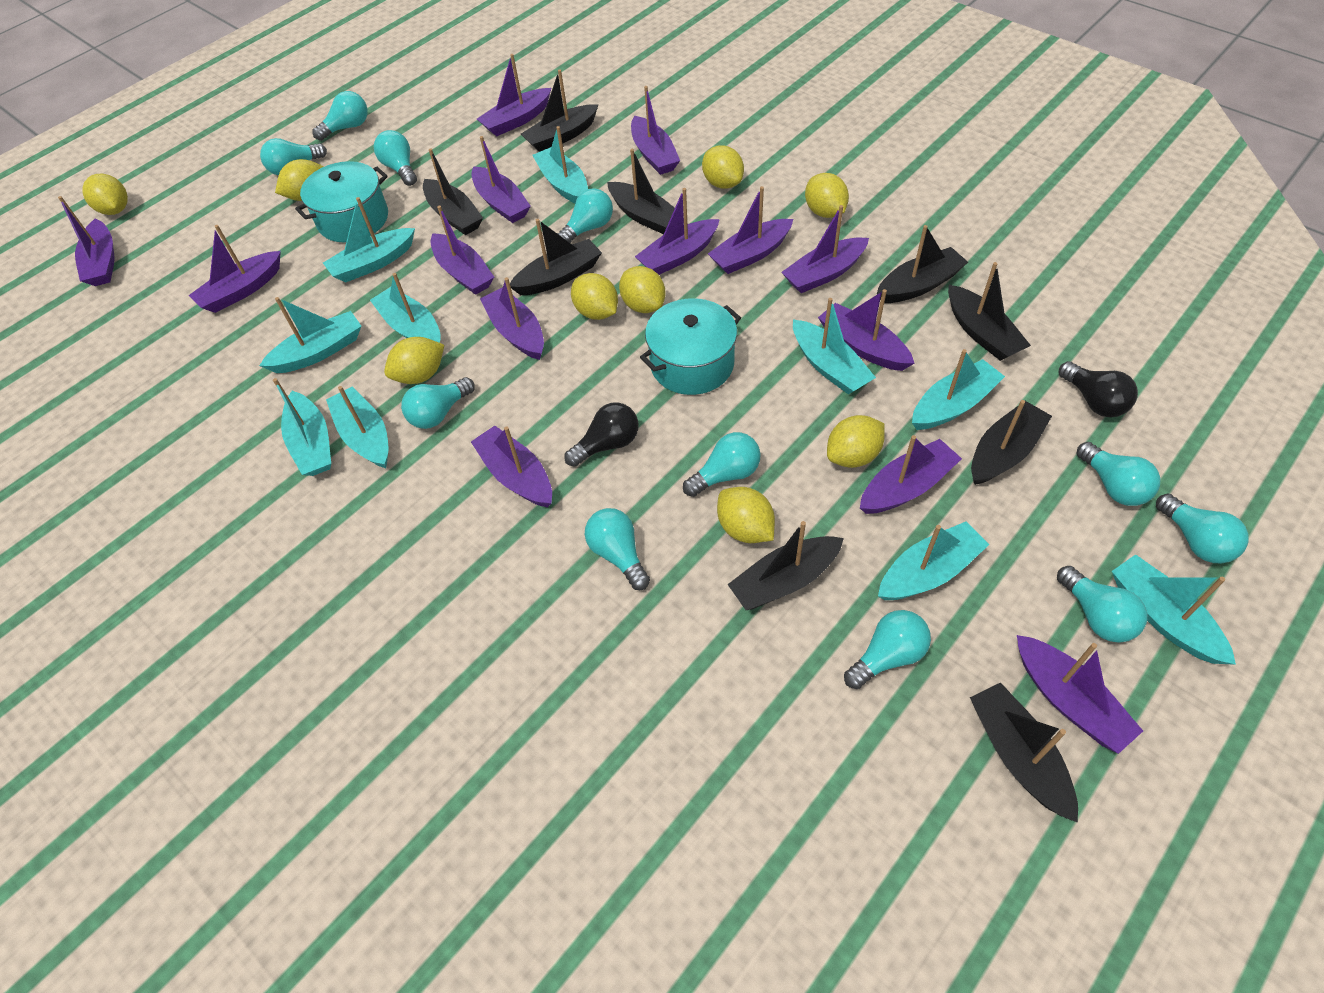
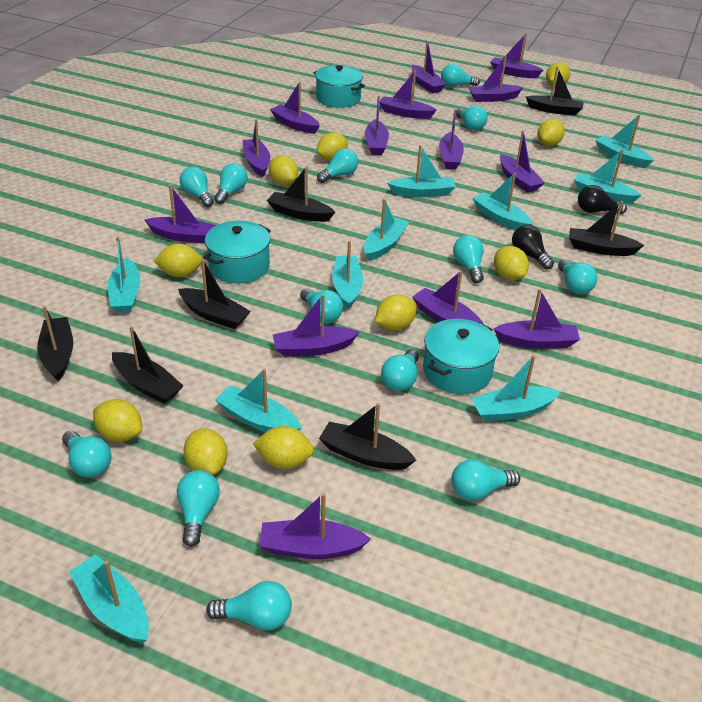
black boat: 9 -> 7
turquoise light bulb: 11 -> 13
turquoise pot: 2 -> 3
yellow lemon: 9 -> 10

